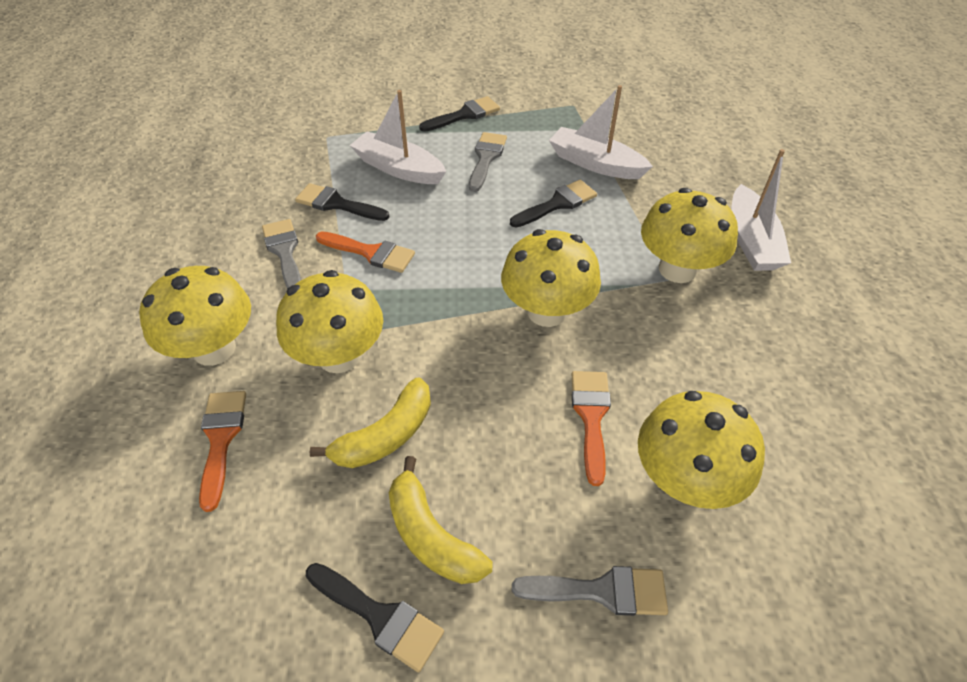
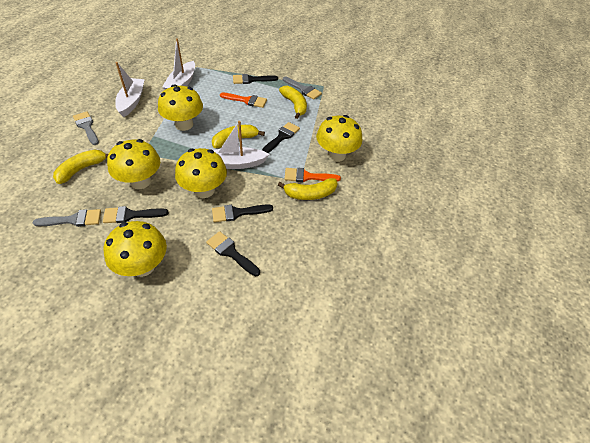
black brush: 4 -> 5
orange brush: 3 -> 2
yellow banana: 2 -> 4

